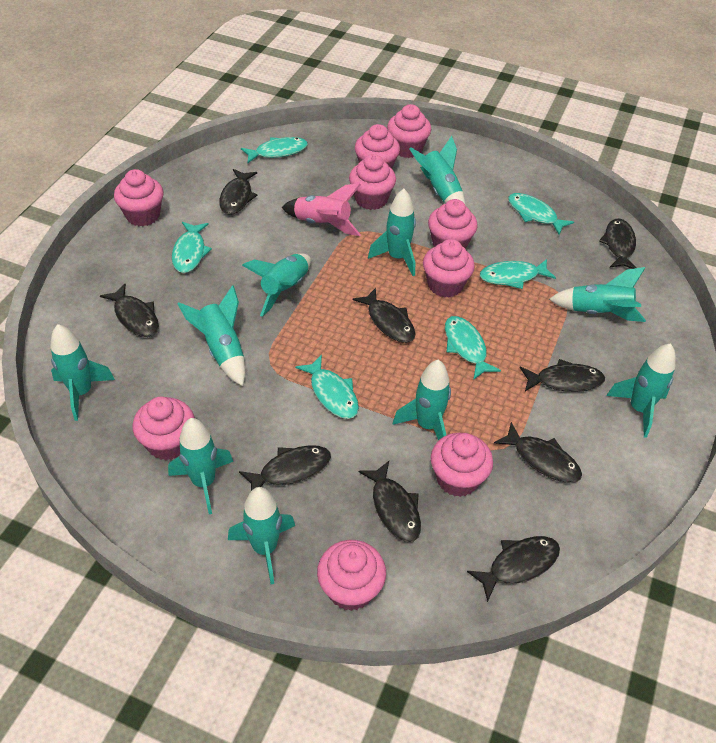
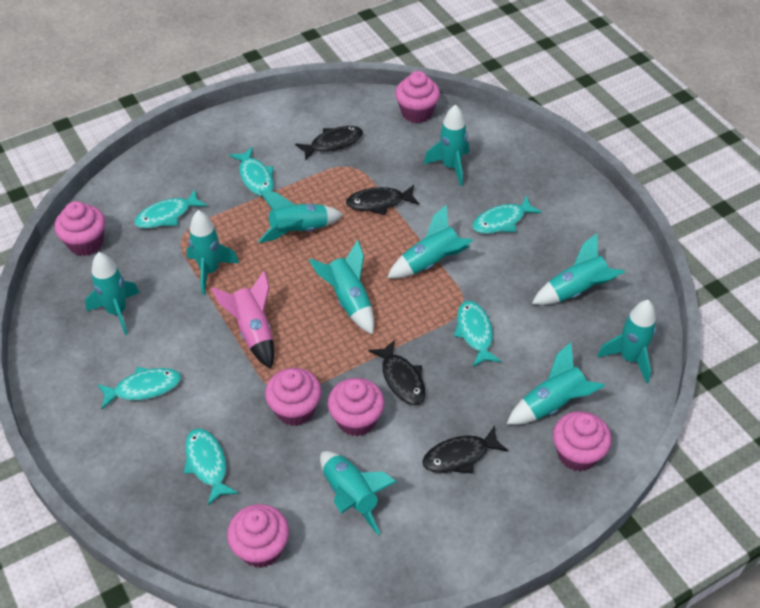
black fish: 9 -> 4
pink cupcake: 9 -> 6

